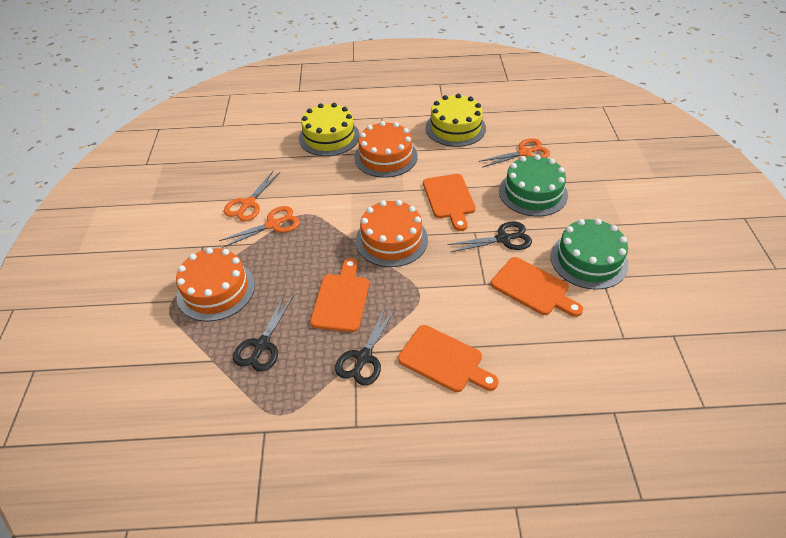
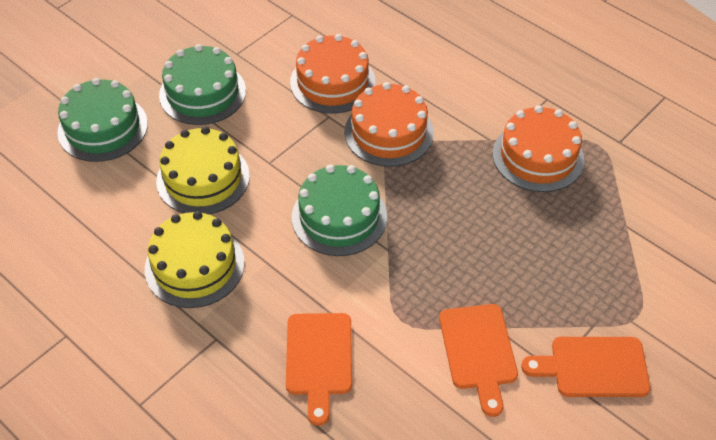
black scissors: 3 -> 0
green cake: 2 -> 3
orange cutting board: 4 -> 3
orange scissors: 3 -> 0

